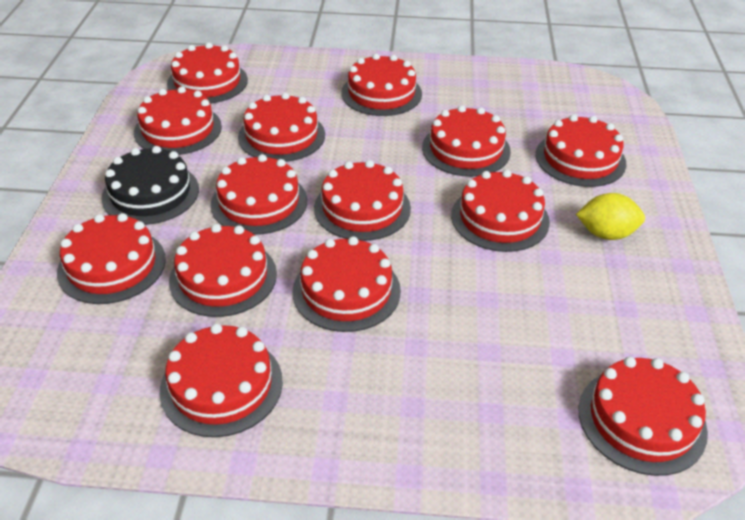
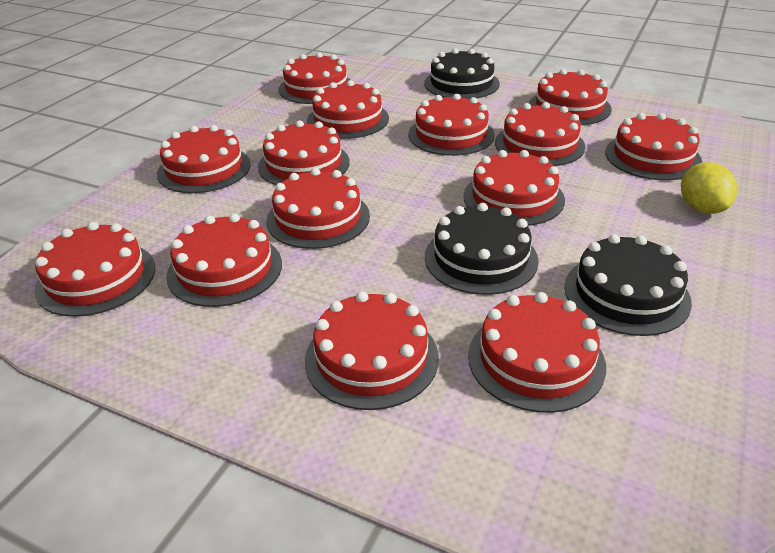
black cake: 1 -> 3

